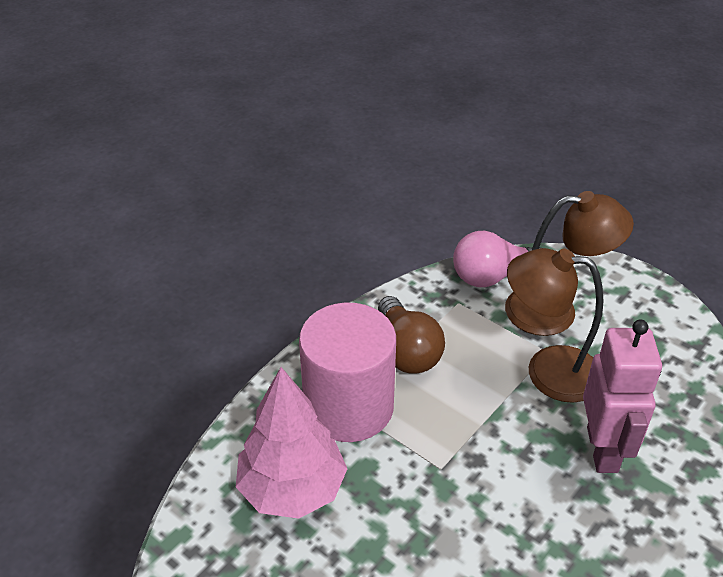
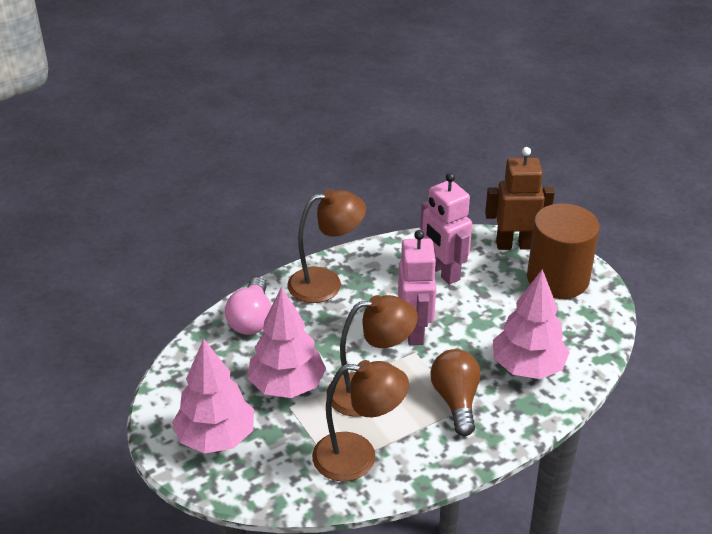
brown cylinder: 0 -> 1
brown lamp: 2 -> 3
brown robot: 0 -> 1
pink cylinder: 1 -> 0
pink robot: 1 -> 2
pink tree: 1 -> 3

